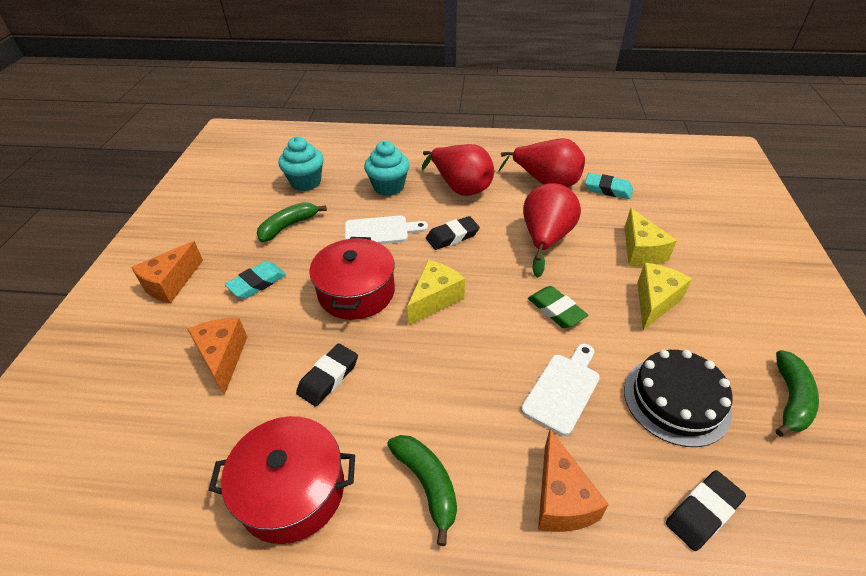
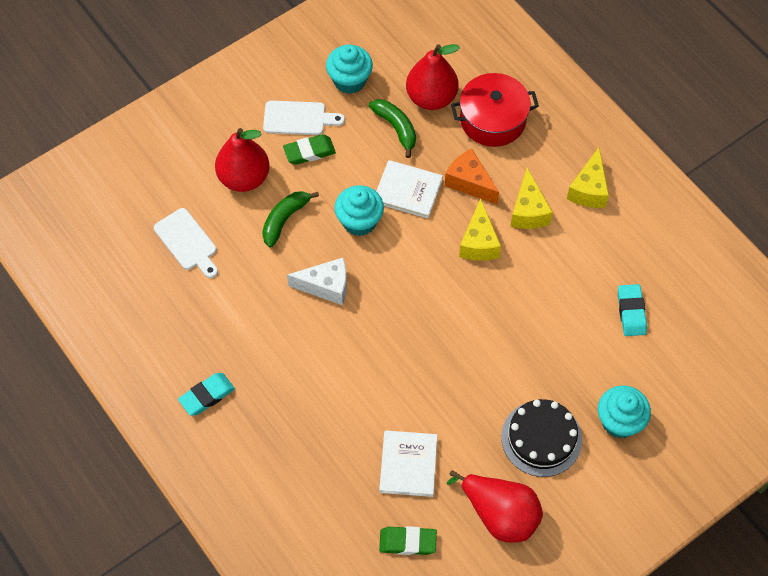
black eraser: 3 -> 0
green banana: 3 -> 2
green eraser: 1 -> 2
orange cheese: 3 -> 1
red pot: 2 -> 1
turquoise cupcake: 2 -> 3
white book: 0 -> 2
white cheese: 0 -> 1

